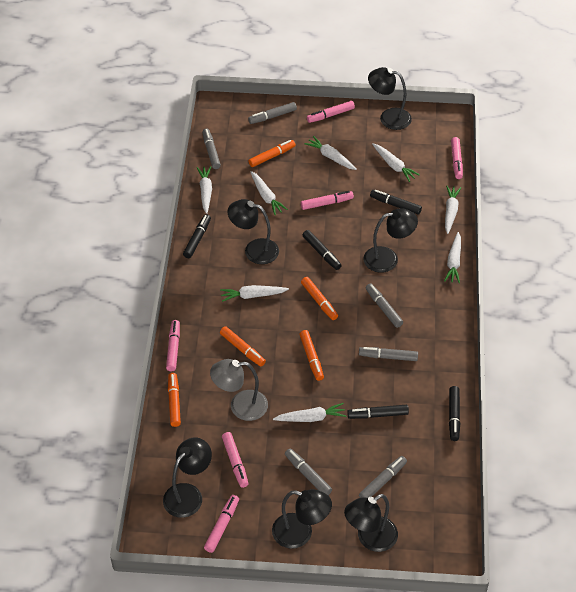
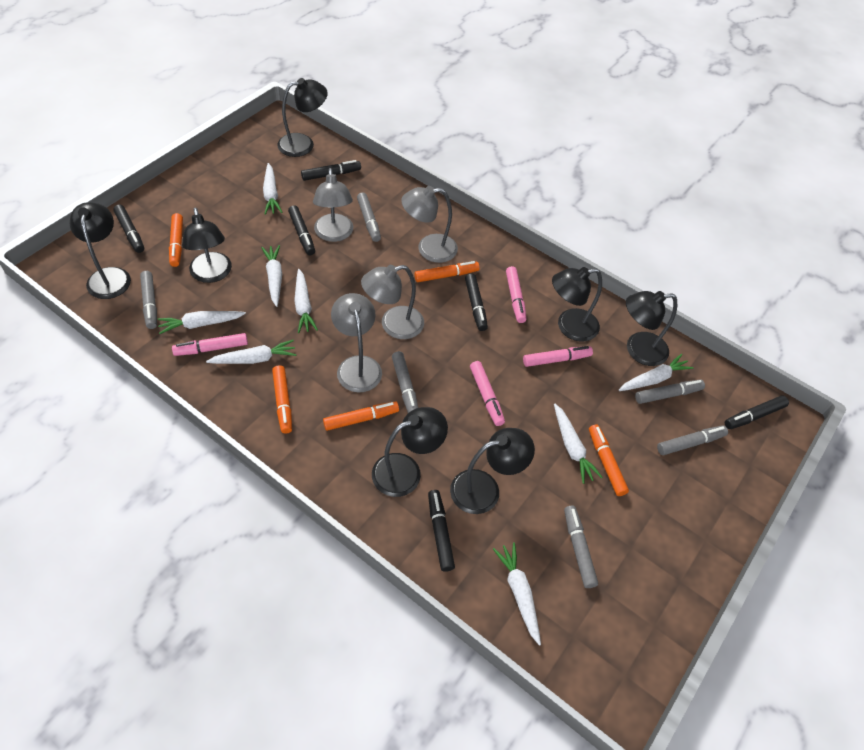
black lamp: 6 -> 7
black marker: 5 -> 6
grey lamp: 1 -> 4
pink marker: 6 -> 4

